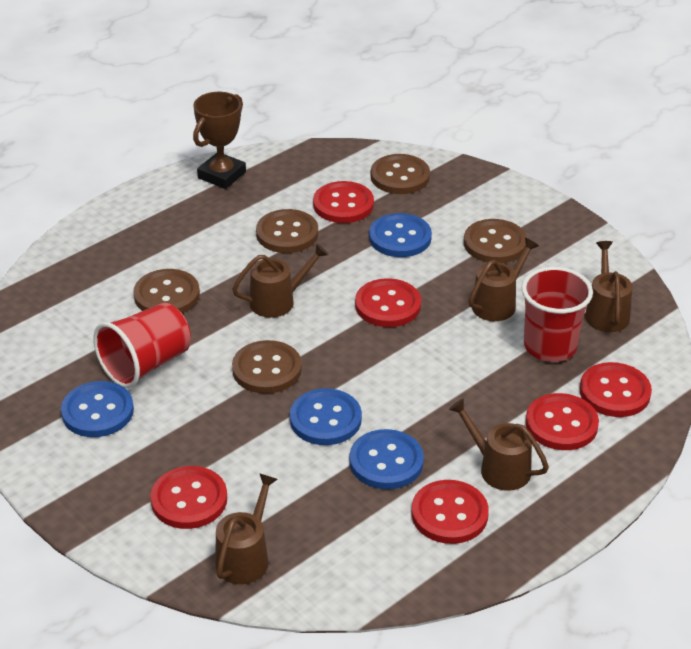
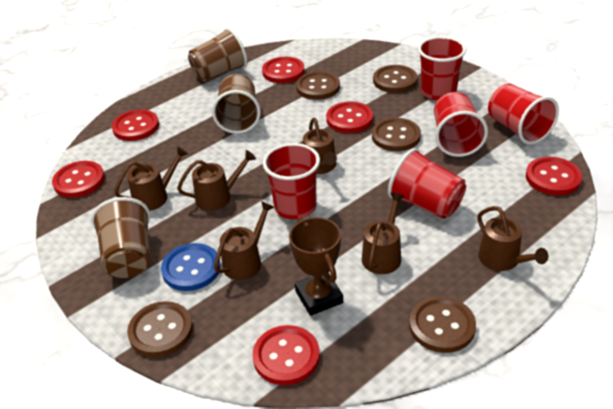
blue button: 4 -> 1
brown cup: 0 -> 3
brown watering can: 5 -> 6
red cup: 2 -> 5

